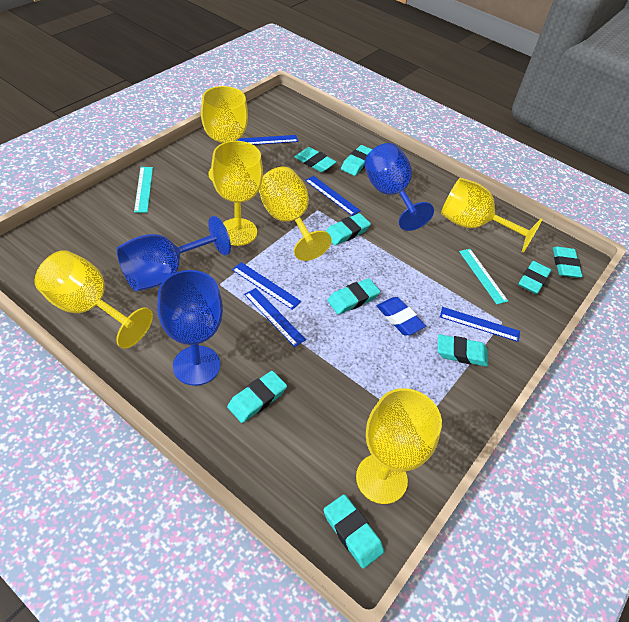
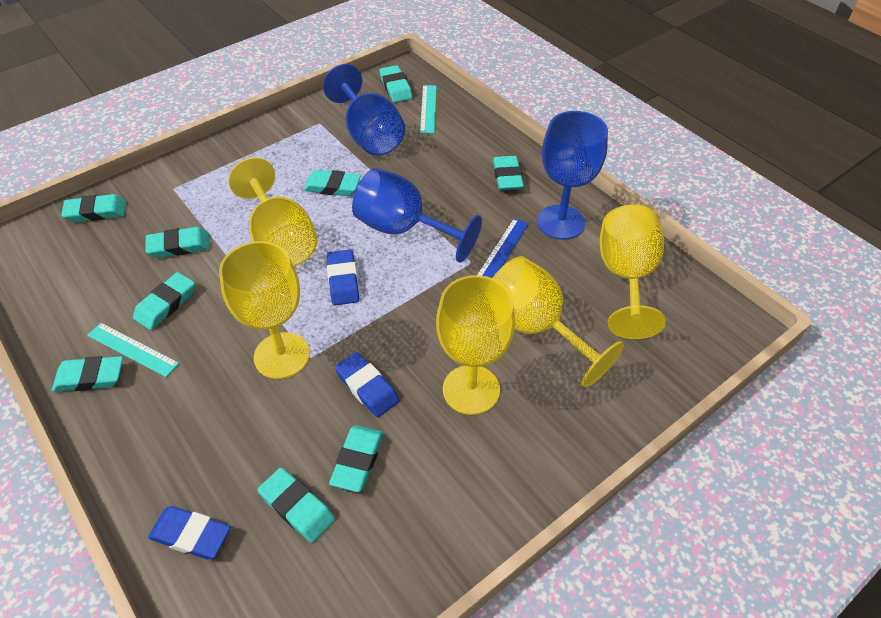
blue eraser: 1 -> 3
blue ruler: 5 -> 1
yellow goblet: 6 -> 5

